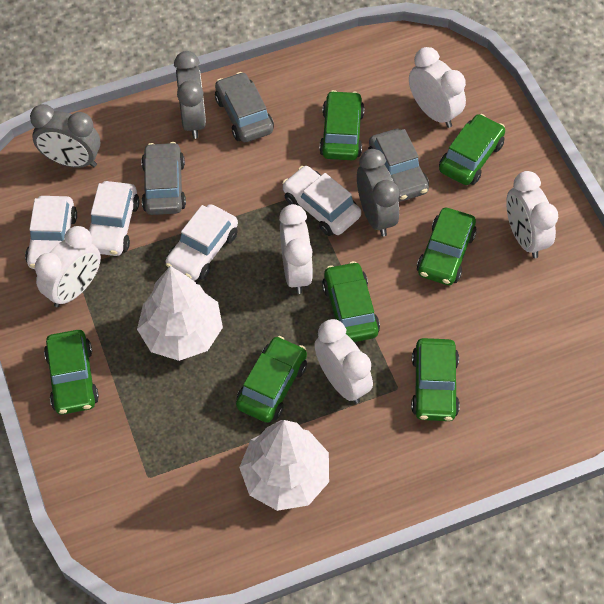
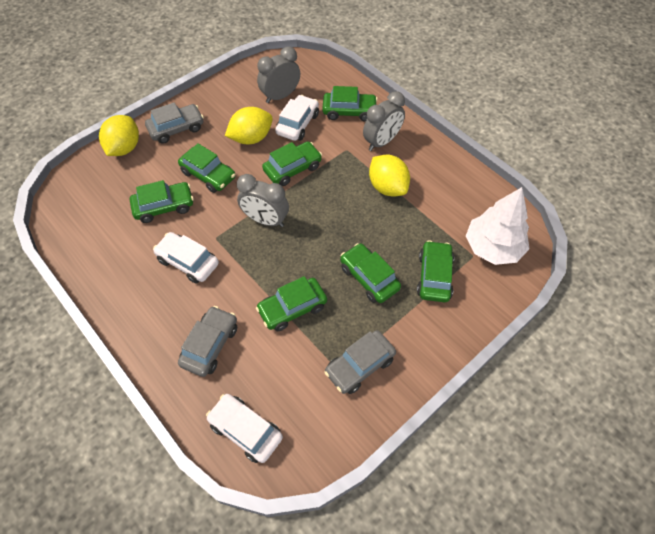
white car: 4 -> 3
white clock: 5 -> 0
white tree: 2 -> 1
yellow lemon: 0 -> 3

